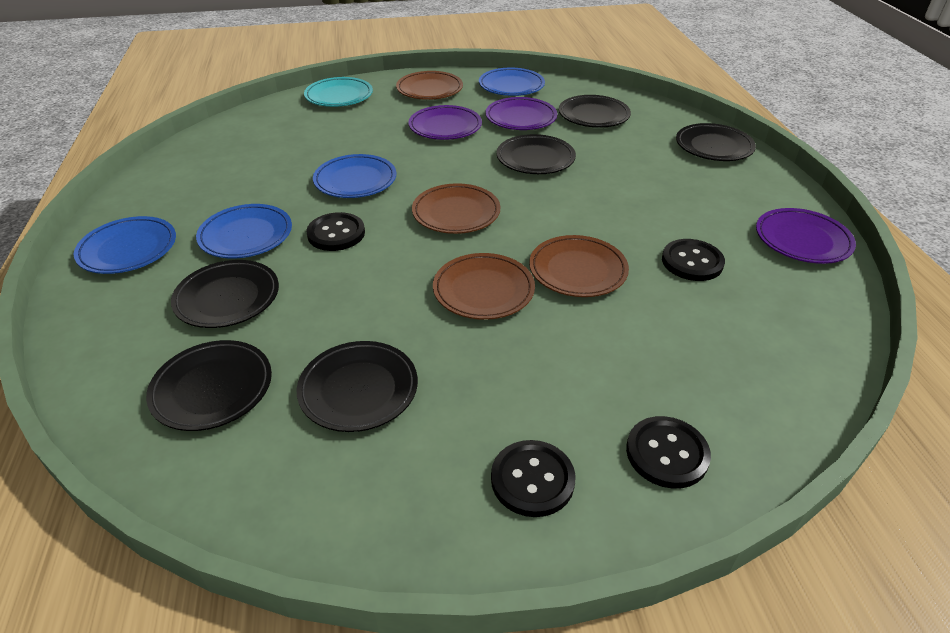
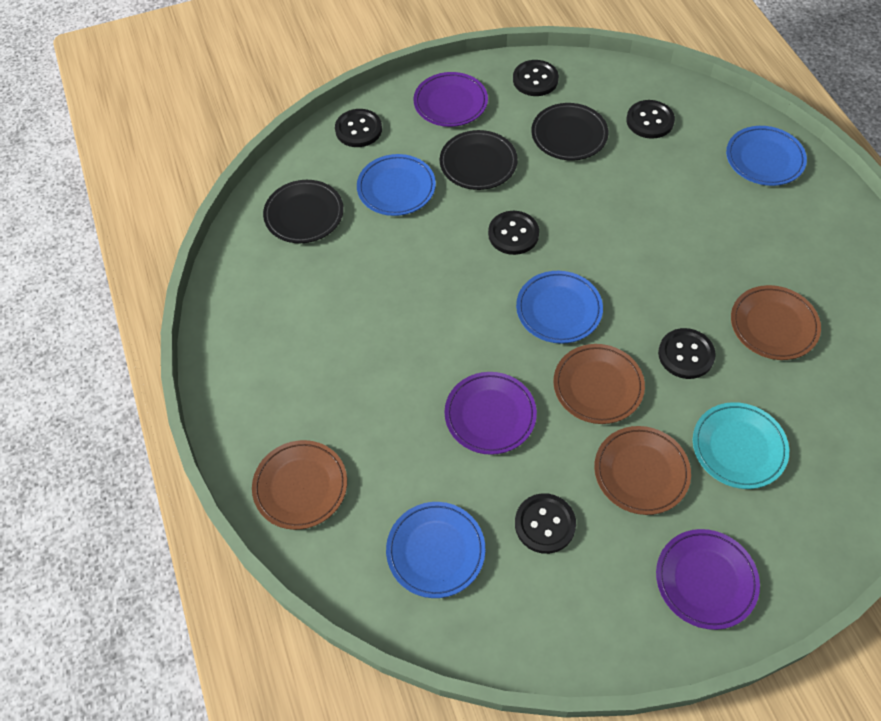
black button: 4 -> 6
black plate: 6 -> 3

